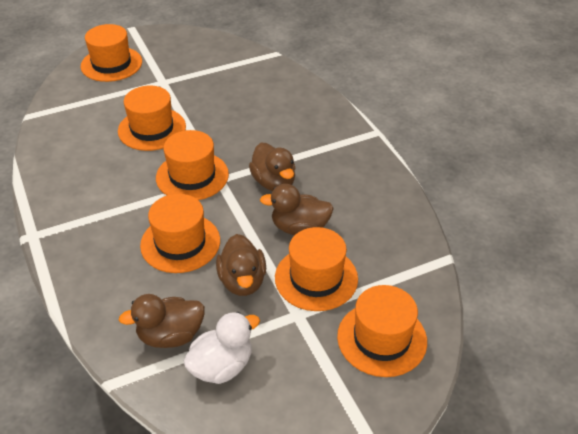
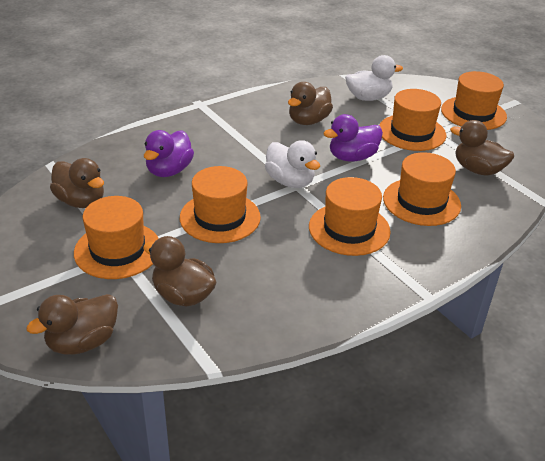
brown duck: 4 -> 5
purple duck: 0 -> 2
white duck: 1 -> 2

